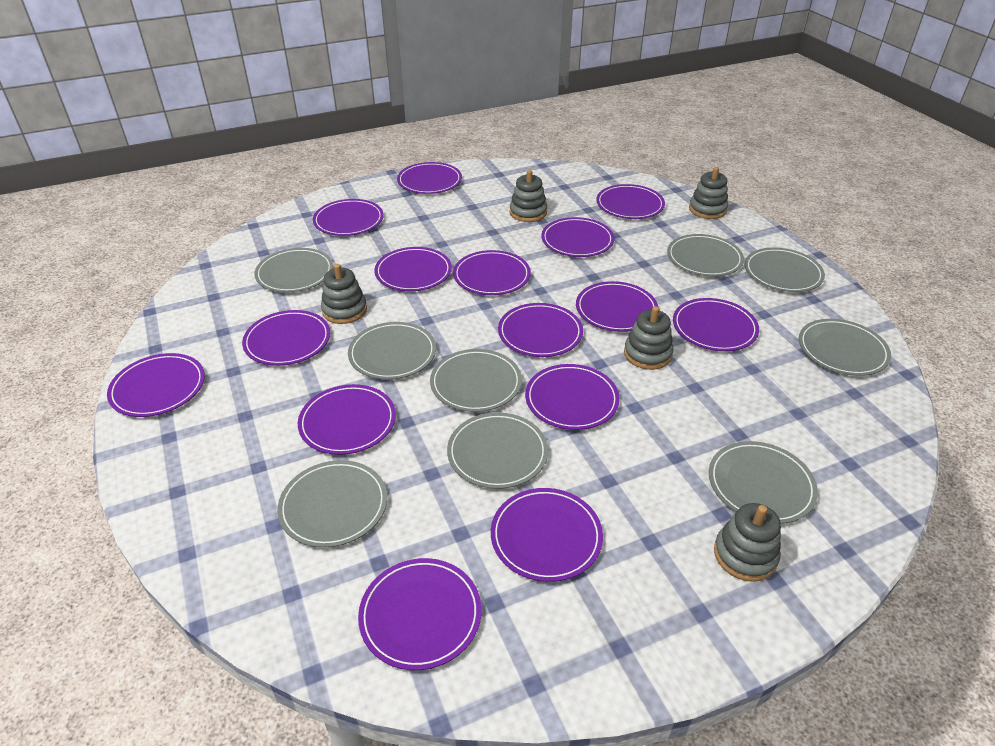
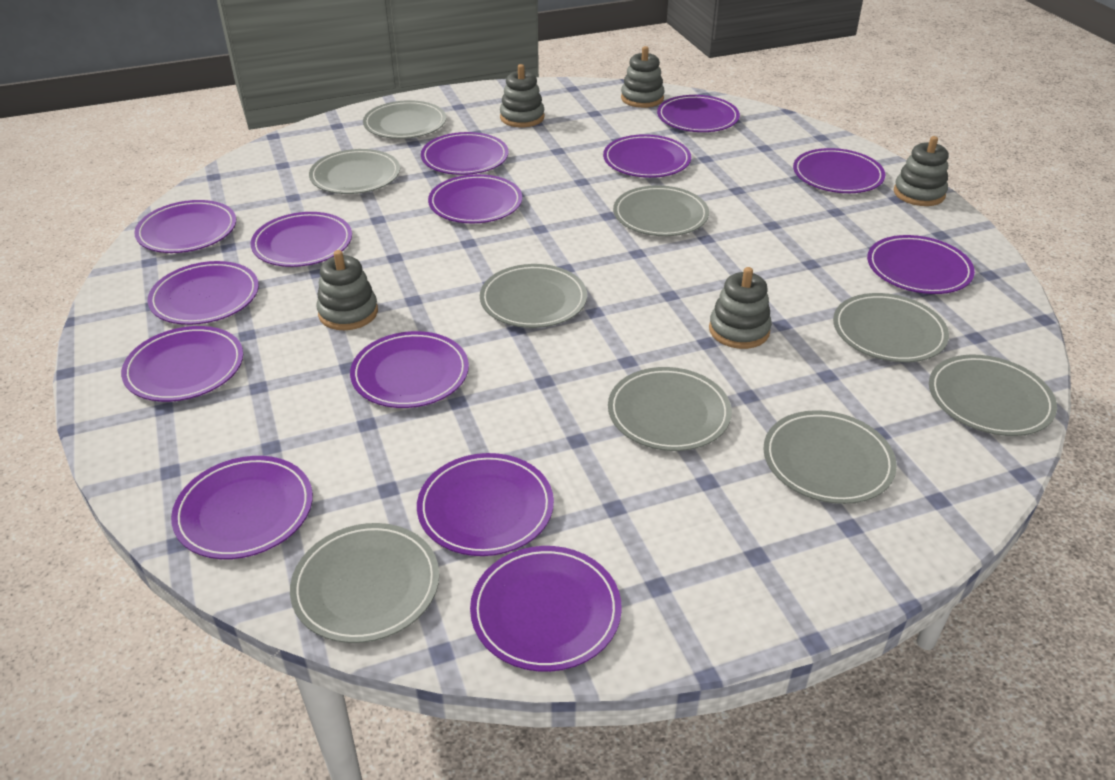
purple plate: 15 -> 14

